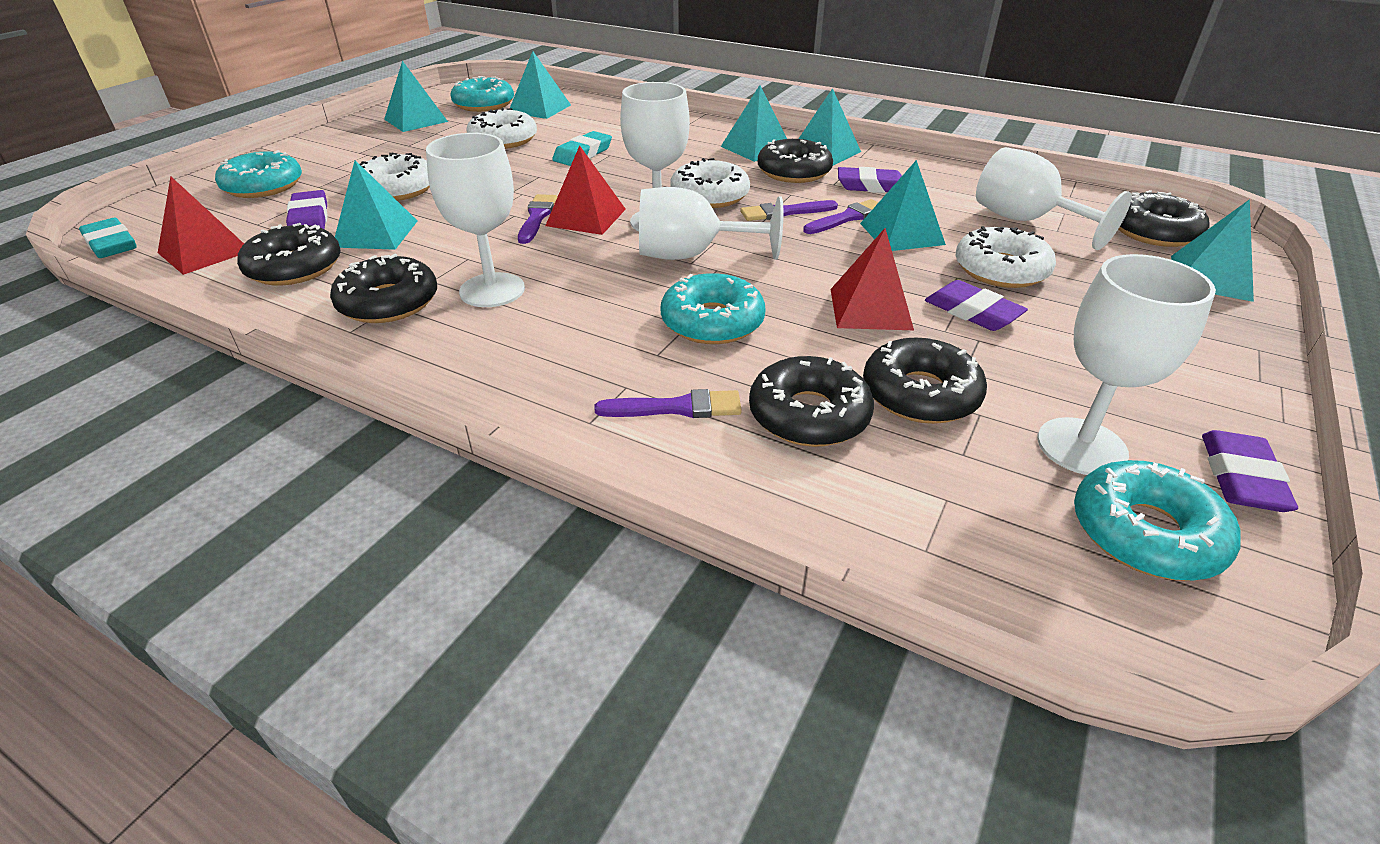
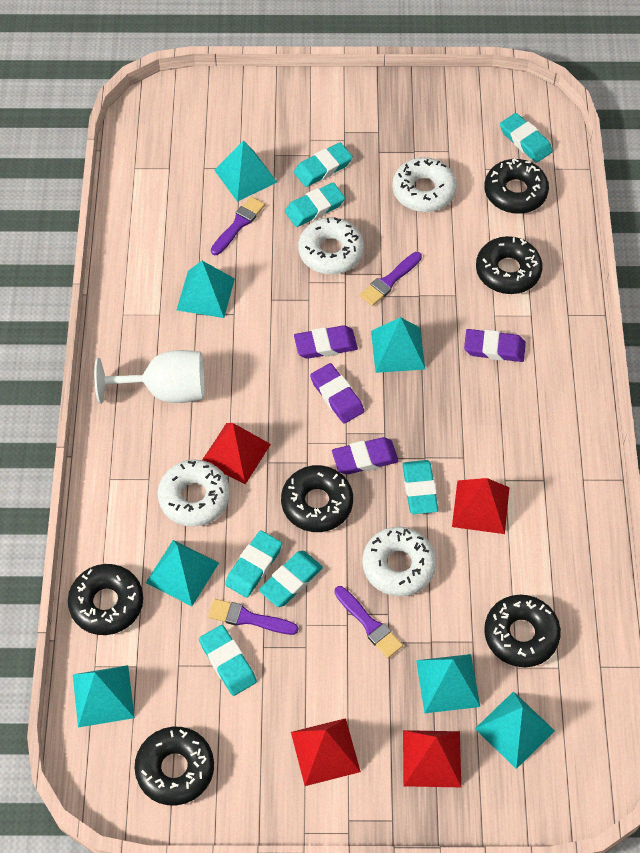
red pyramid: 3 -> 4
turquoise donut: 4 -> 0
turquoise eraser: 2 -> 7
white goblet: 5 -> 1

